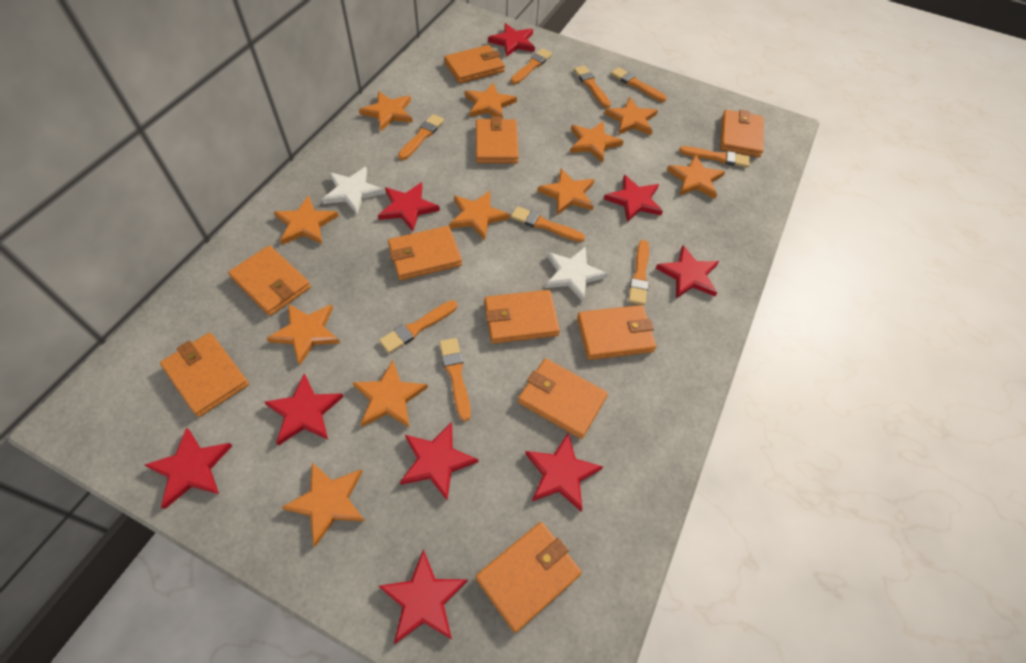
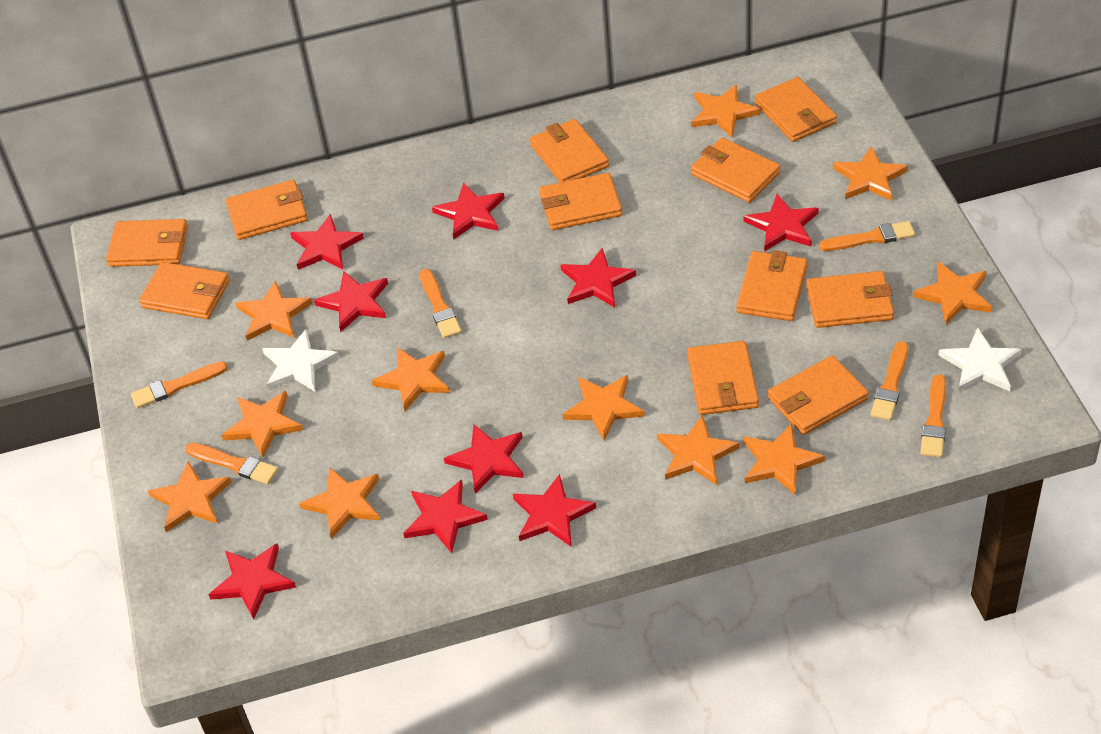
orange brush: 9 -> 6
orange wallet: 10 -> 11

